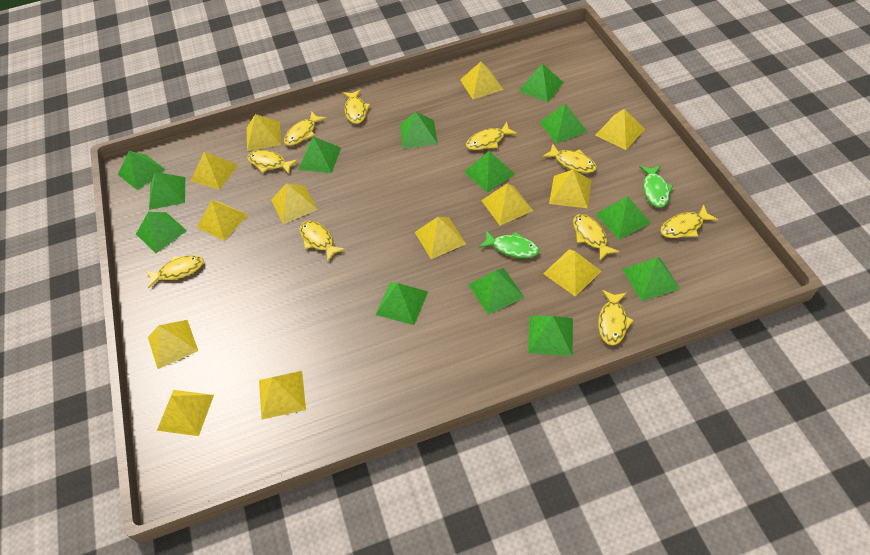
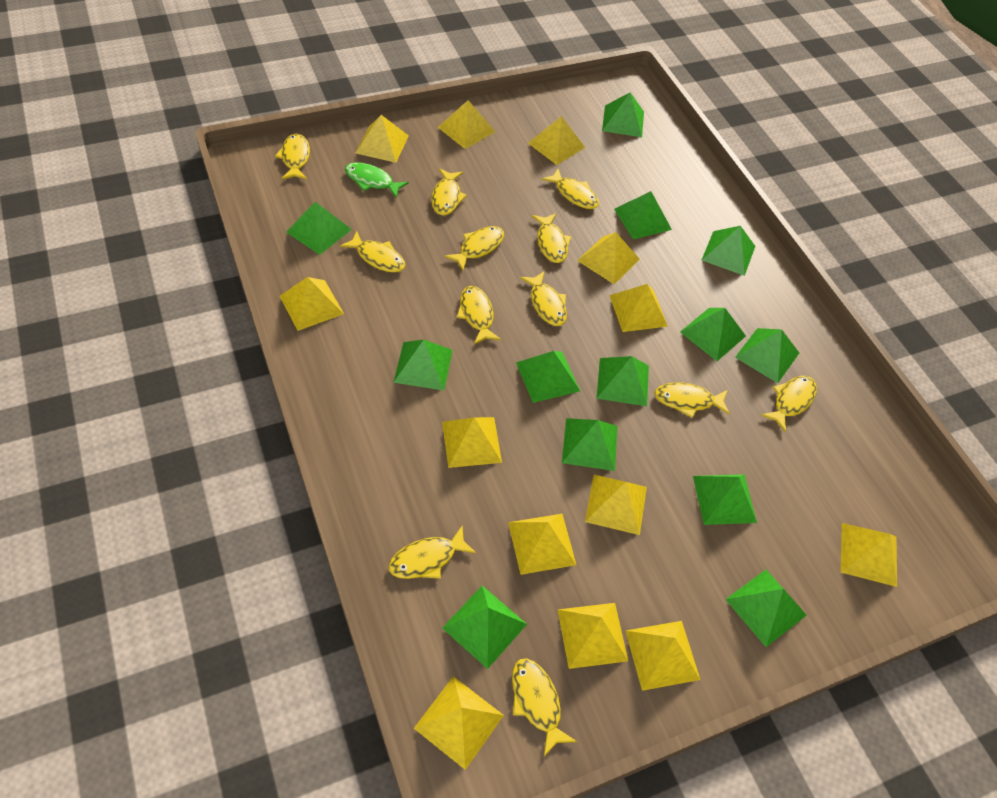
green fish: 2 -> 1
yellow fish: 10 -> 12

